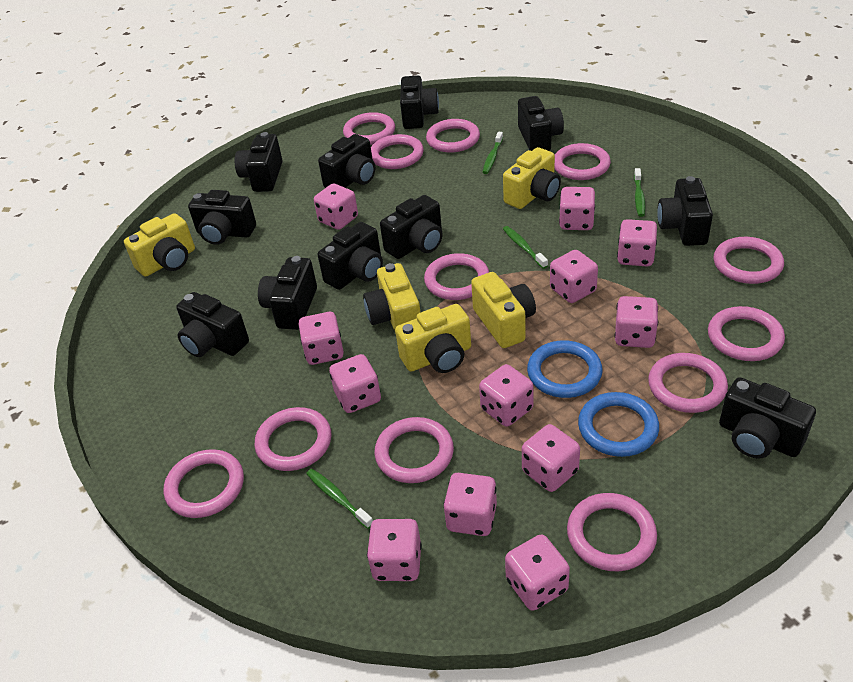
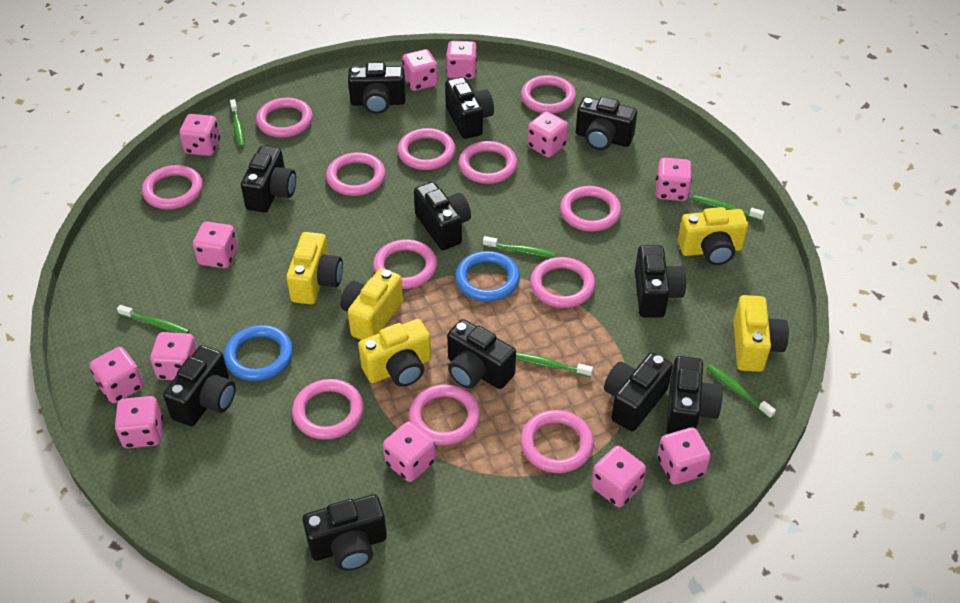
green toothbrush: 4 -> 6

